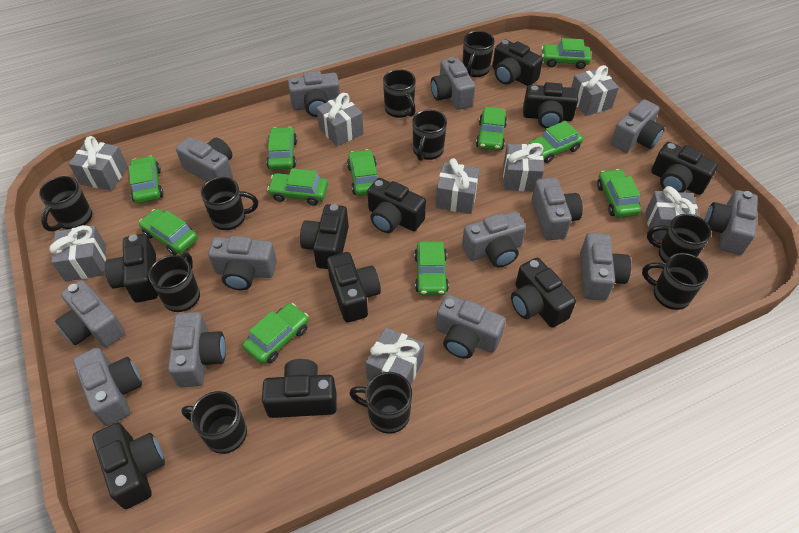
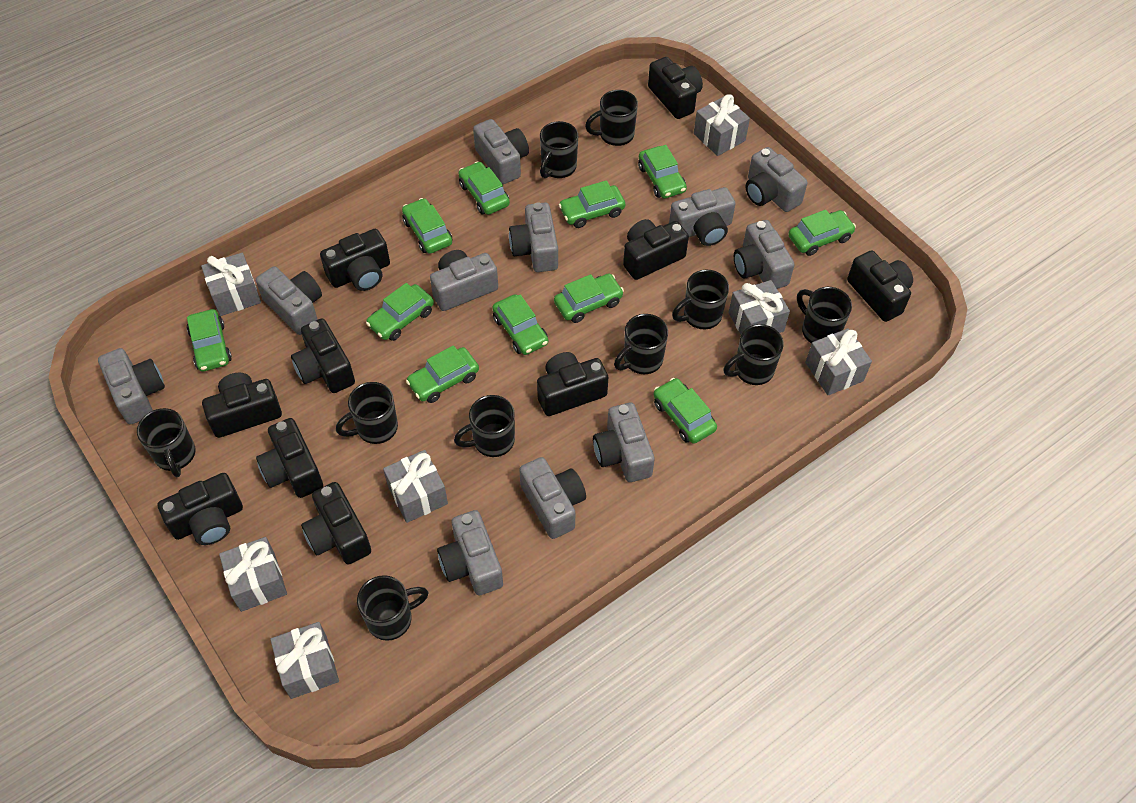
grey camera: 13 -> 11
grey gift: 8 -> 7

